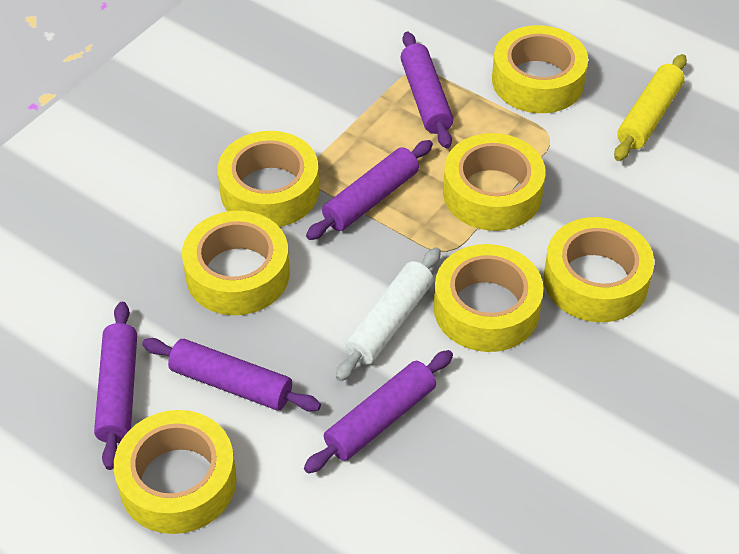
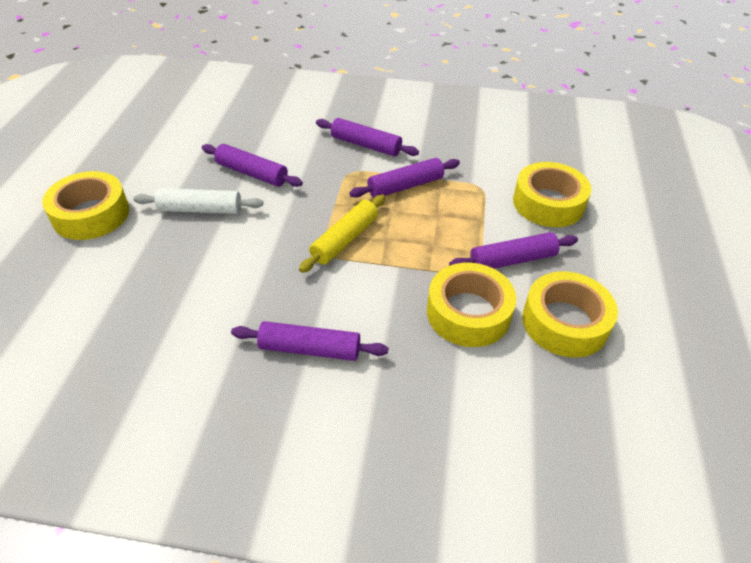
yellow tape: 7 -> 4

